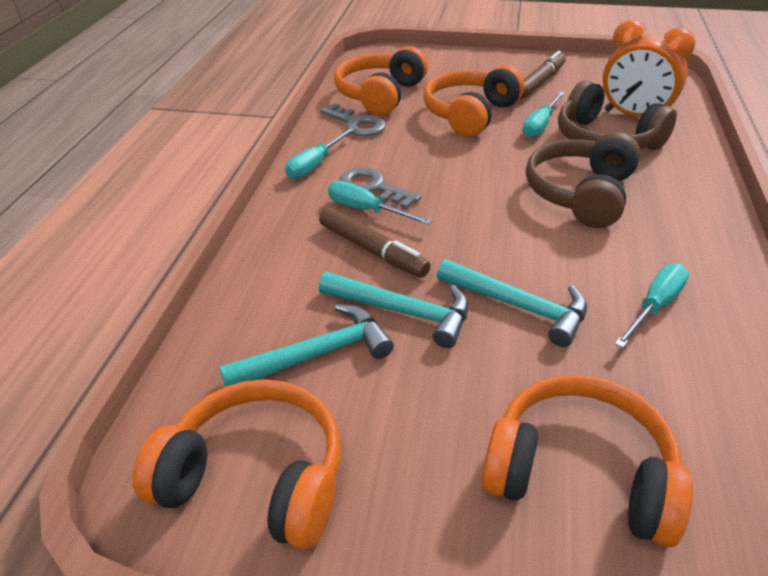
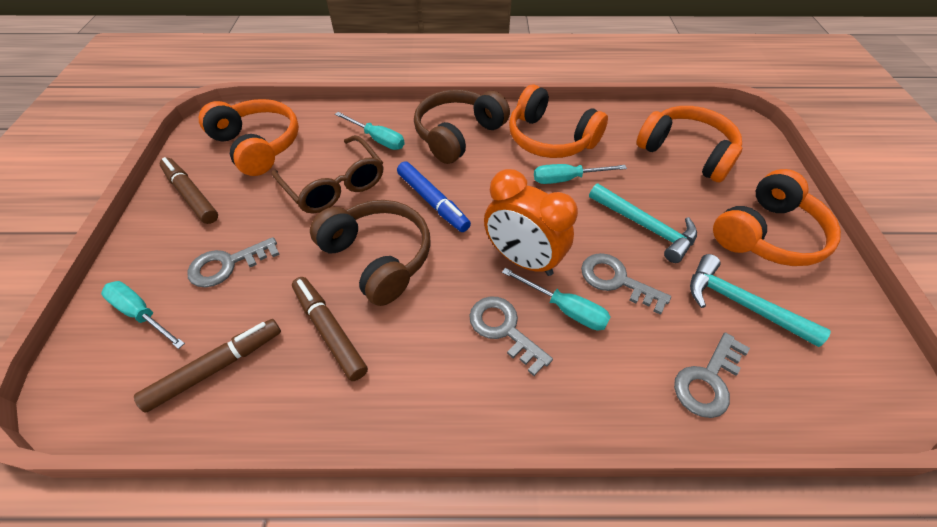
blue marker: 0 -> 1
brown glasses: 0 -> 1
brown marker: 2 -> 3
grey key: 2 -> 4
turquoise hammer: 3 -> 2

